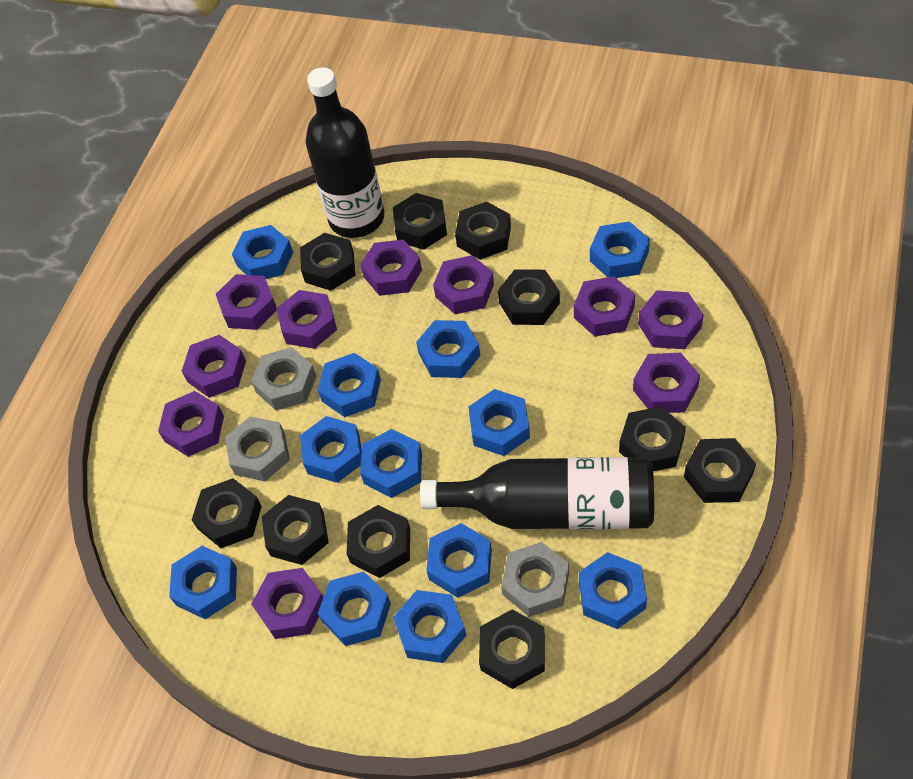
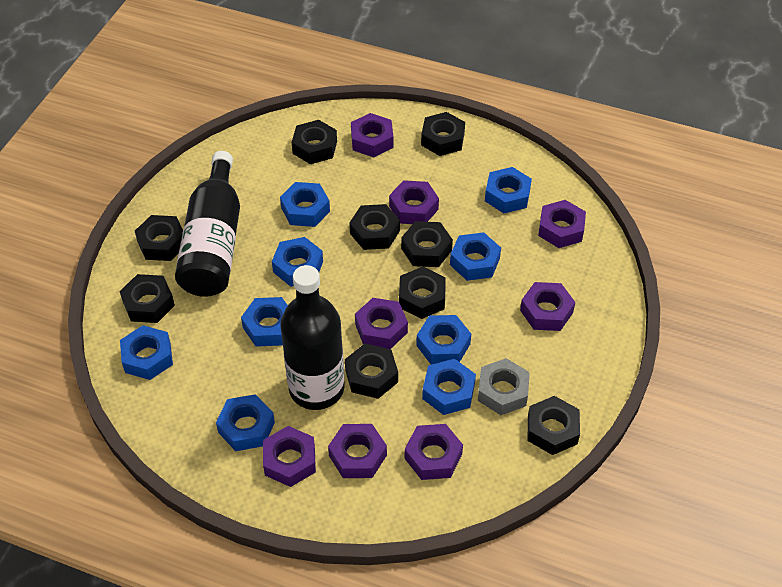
black nut: 10 -> 9
blue nut: 12 -> 9
grey nut: 3 -> 1
purple nut: 10 -> 8

